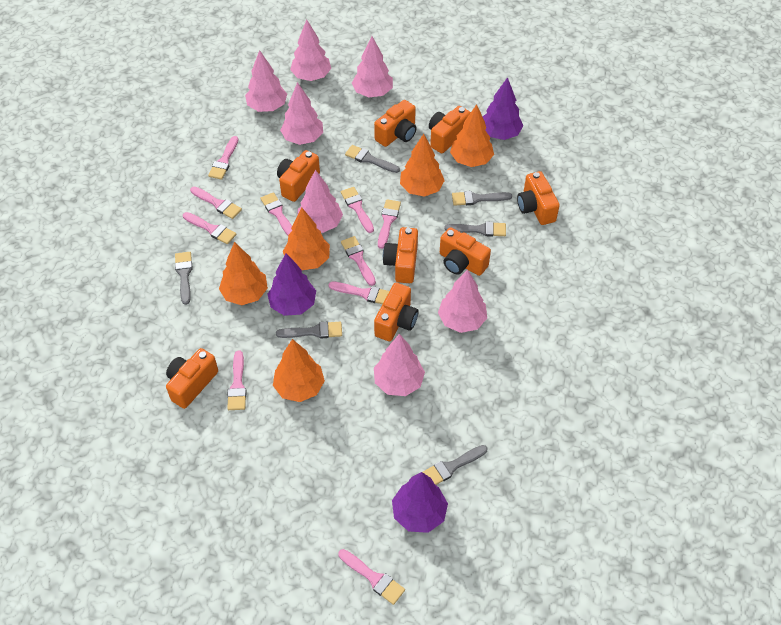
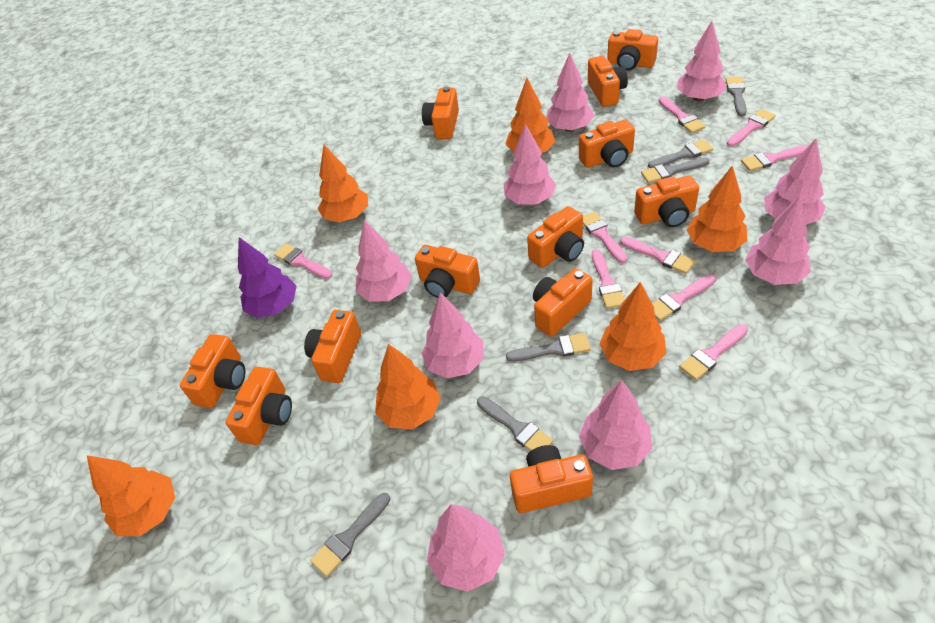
orange camera: 8 -> 12
orange tree: 5 -> 6
pink brush: 10 -> 9
pink tree: 7 -> 9
purple tree: 3 -> 1

